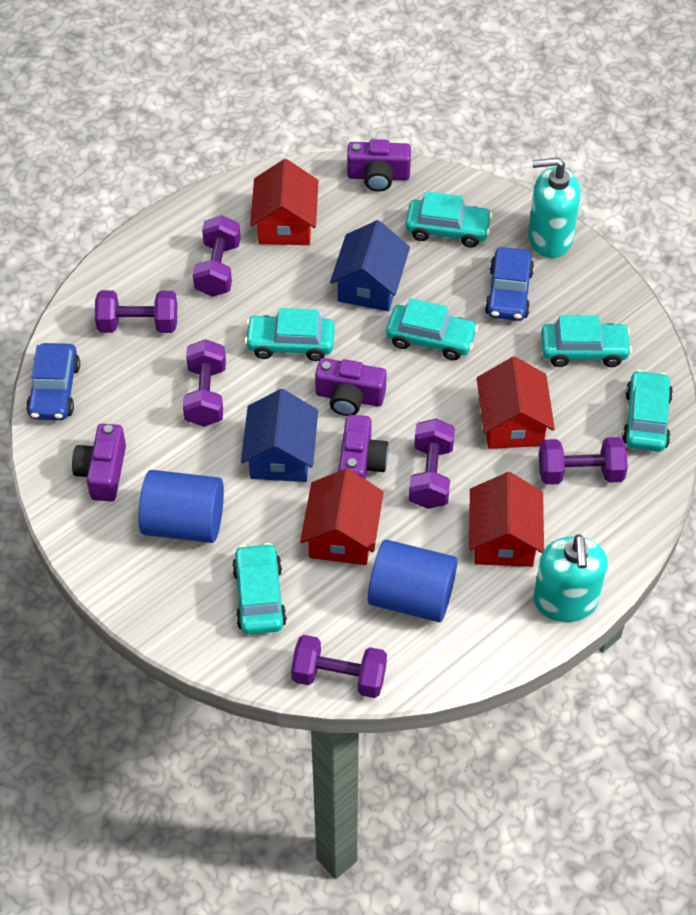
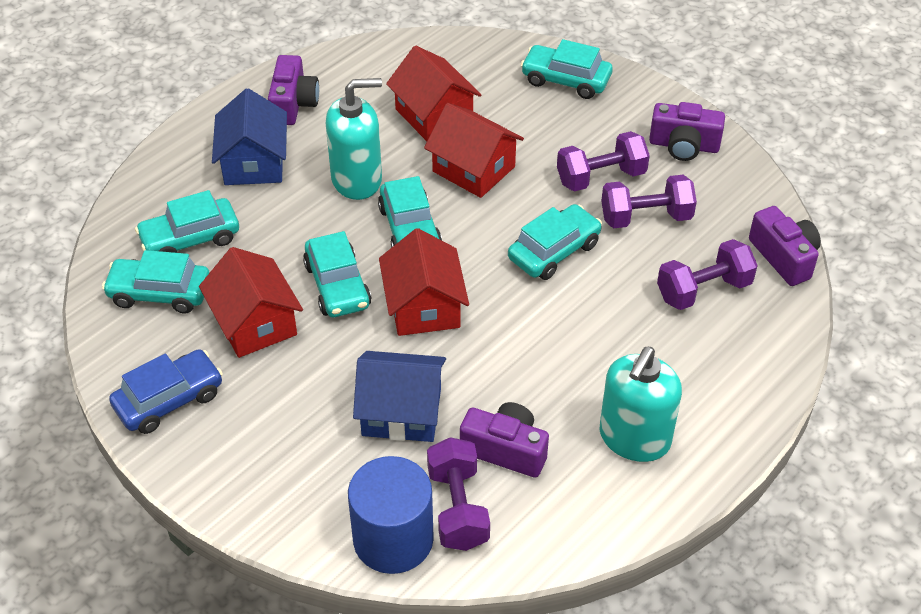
blue car: 2 -> 1
blue cylinder: 2 -> 1
purple dumbbell: 6 -> 4

